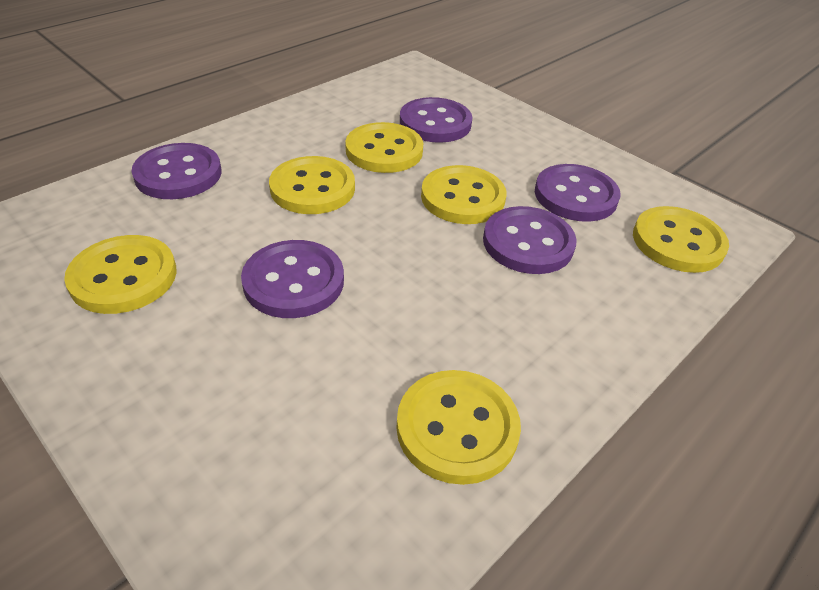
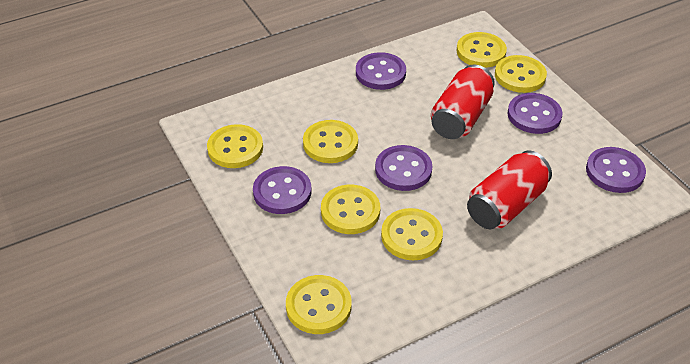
red can: 0 -> 2
yellow button: 6 -> 7

